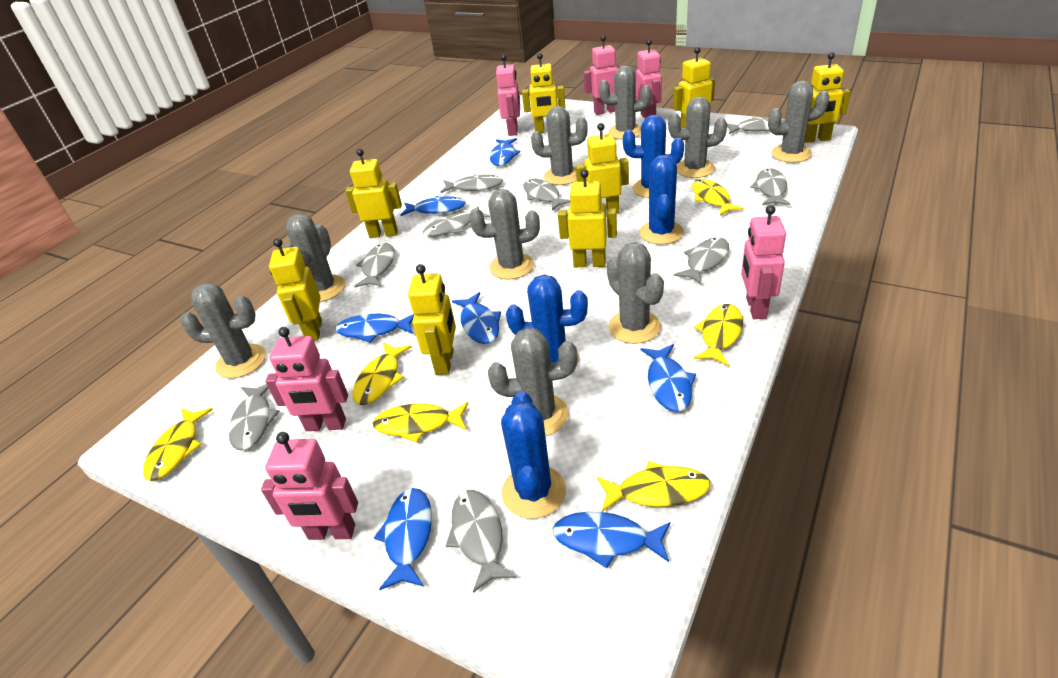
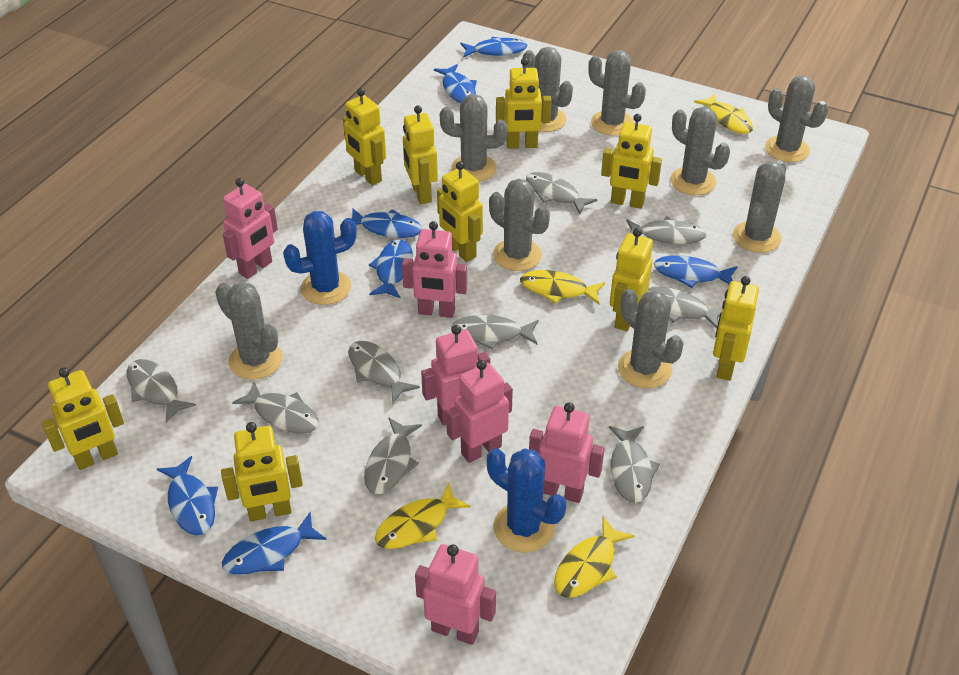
blue cactus: 4 -> 2
yellow fish: 6 -> 4
yellow robot: 8 -> 9

